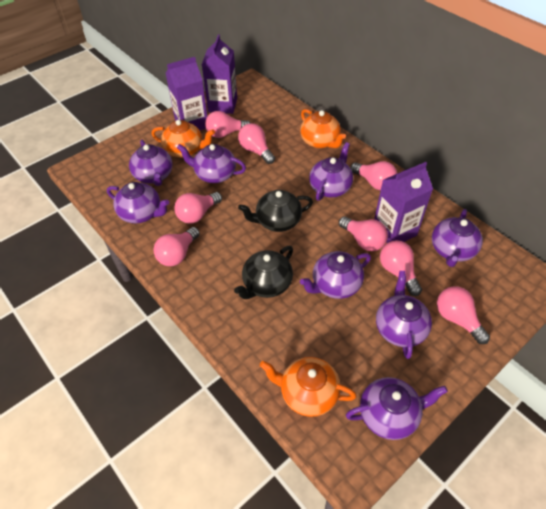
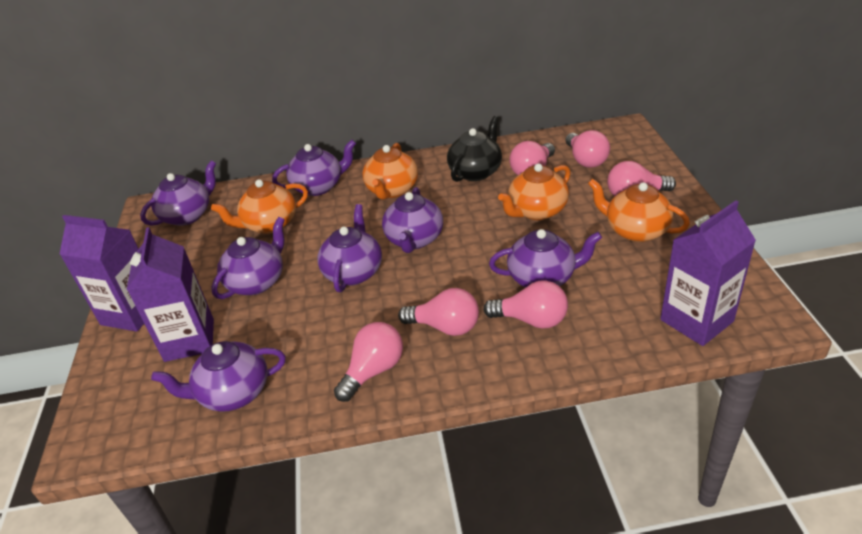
black teapot: 2 -> 1
orange teapot: 3 -> 4
pink light bulb: 8 -> 6
purple teapot: 8 -> 7

